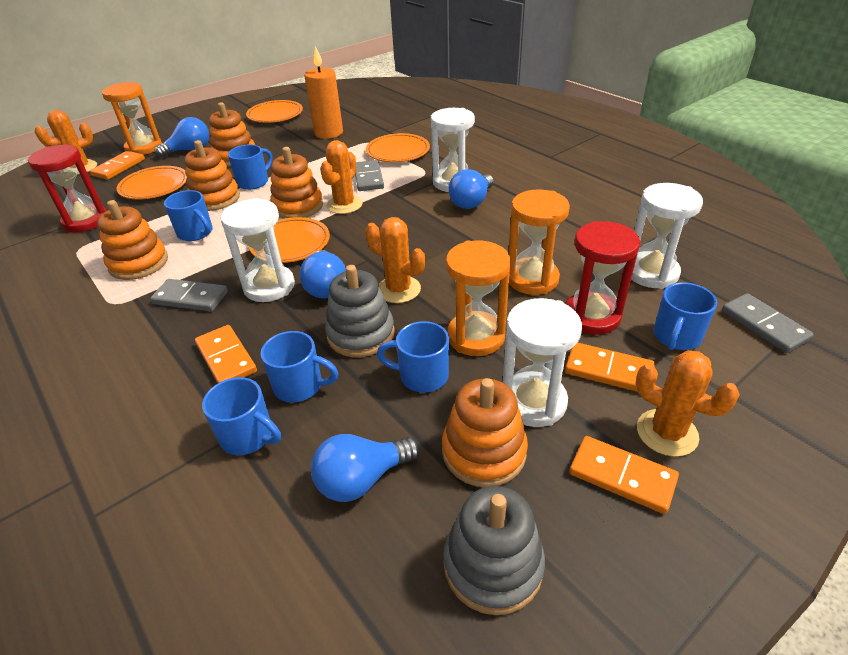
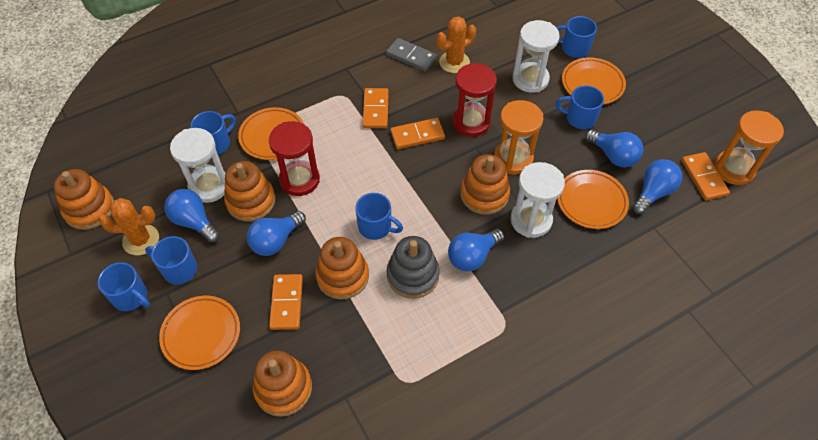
blue light bulb: 4 -> 5
grey domino: 3 -> 1
grey stacking toy: 2 -> 1
orange cactus: 4 -> 2
orange candle: 1 -> 0
orange hourglass: 3 -> 2
white hourglass: 4 -> 3

